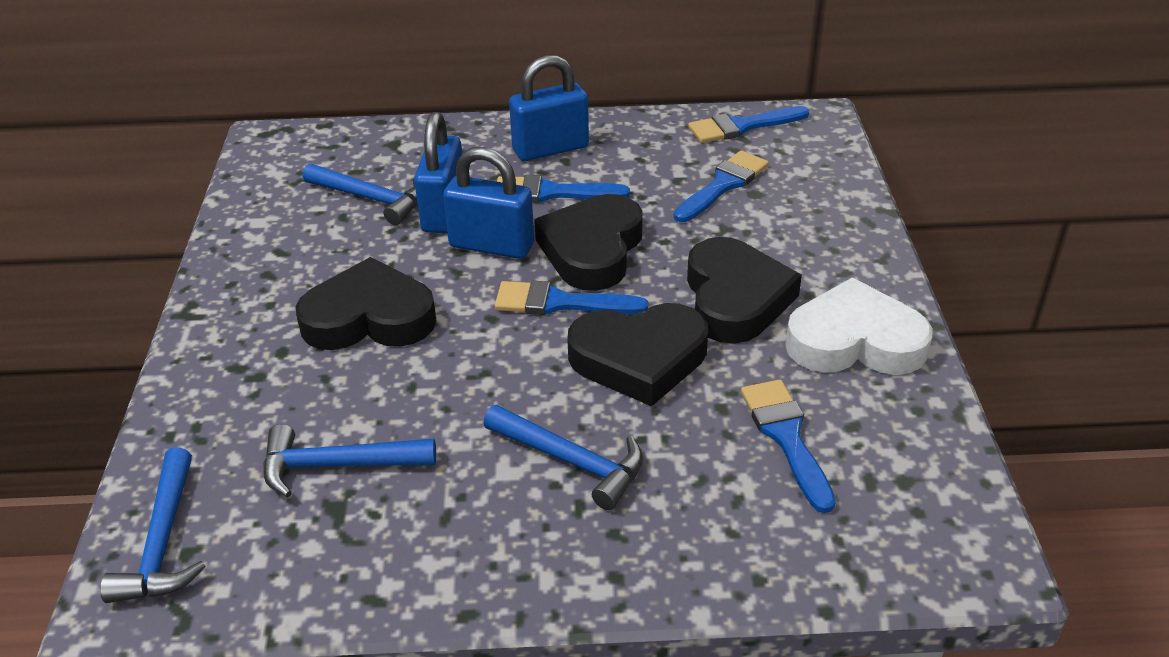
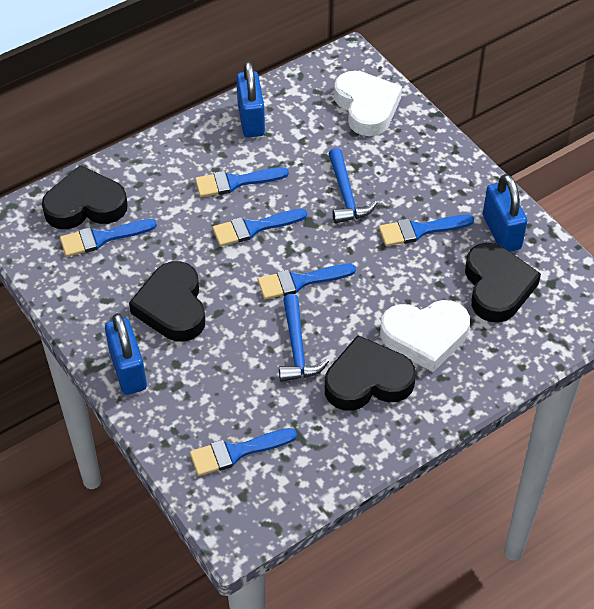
blue brush: 5 -> 6
blue hammer: 4 -> 2
white heart: 1 -> 2

